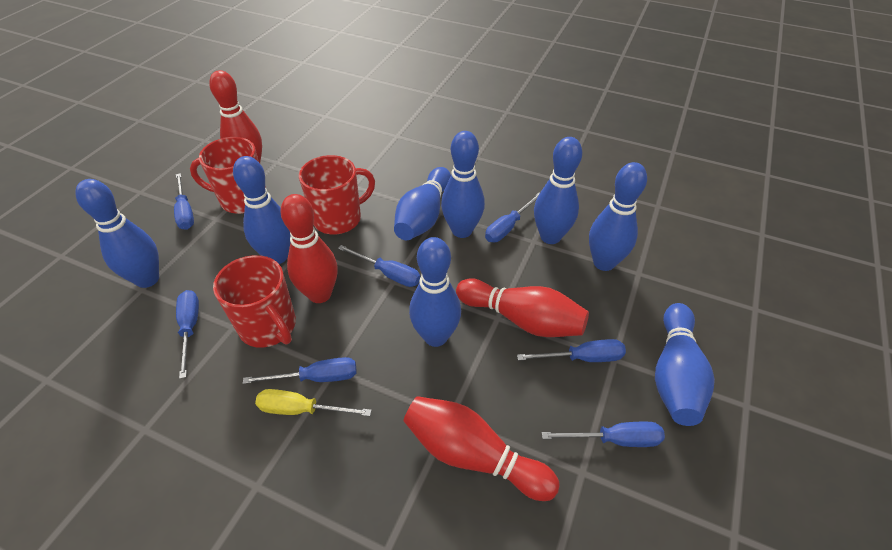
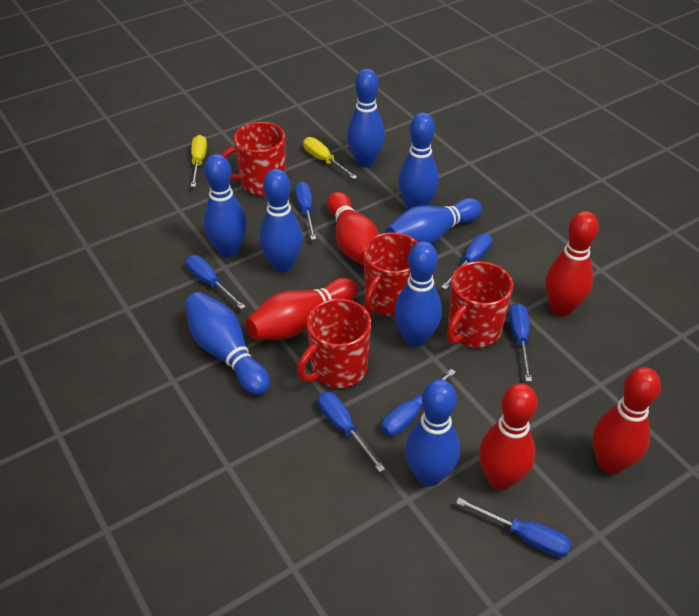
red bowling pin: 4 -> 5
red mug: 3 -> 4
yellow screwdriver: 1 -> 2

